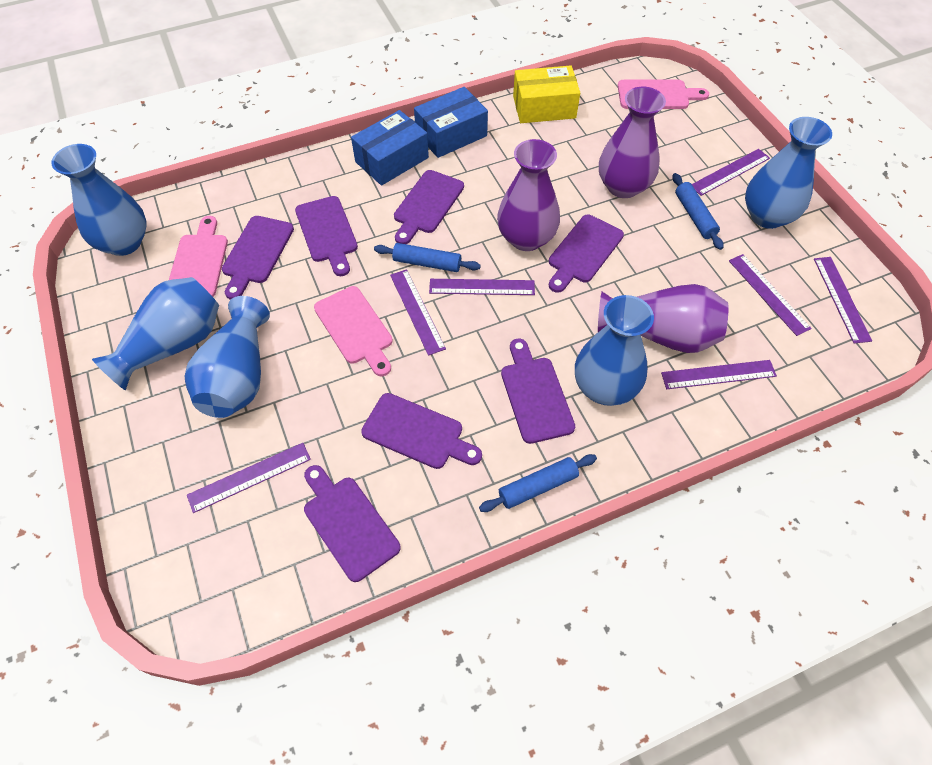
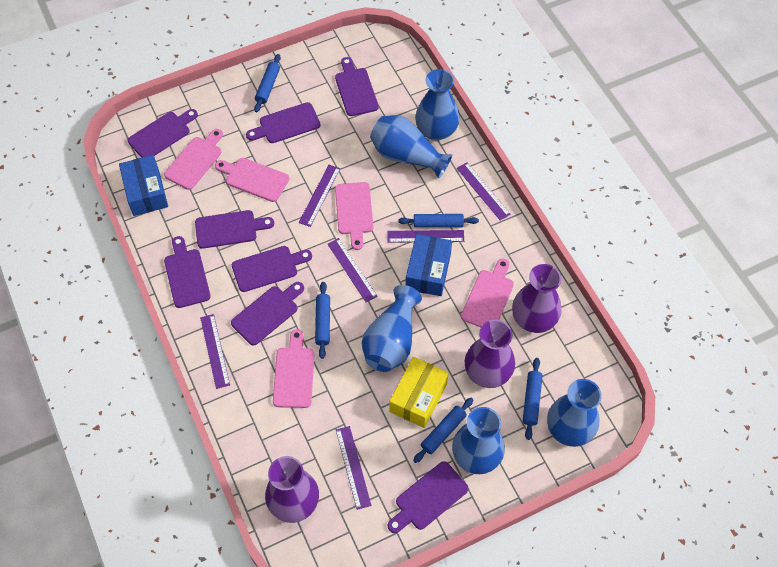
blue rolling pin: 3 -> 5
pink cutting board: 3 -> 5
purple cutting board: 7 -> 8
purple ruler: 7 -> 6

